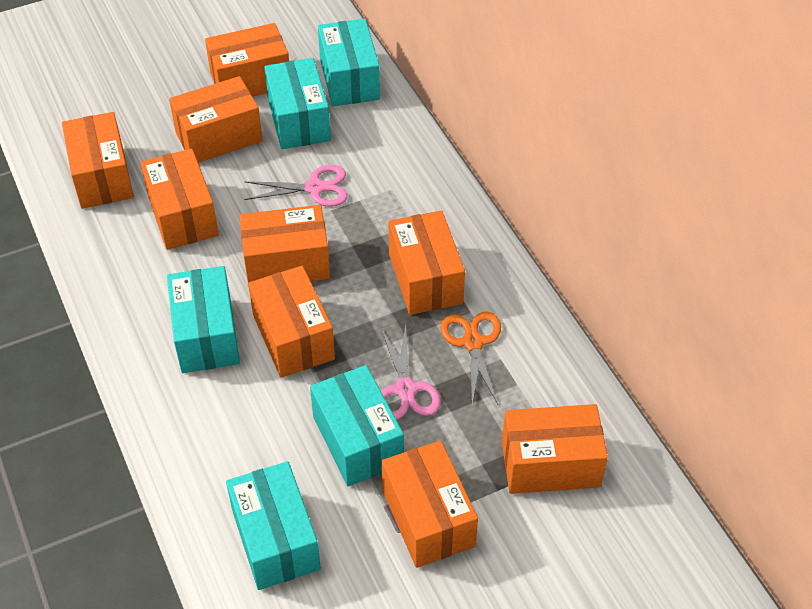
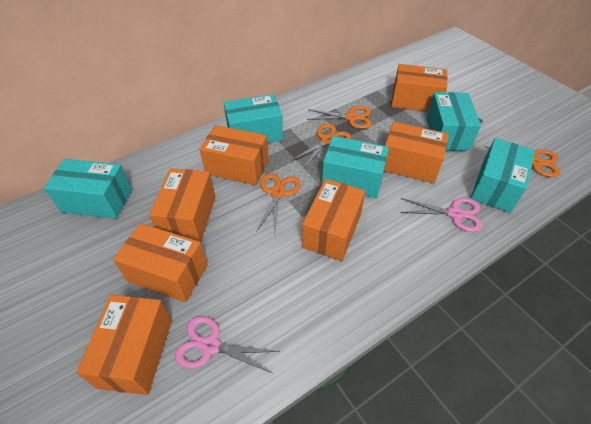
orange box: 9 -> 7
orange scissors: 1 -> 4

